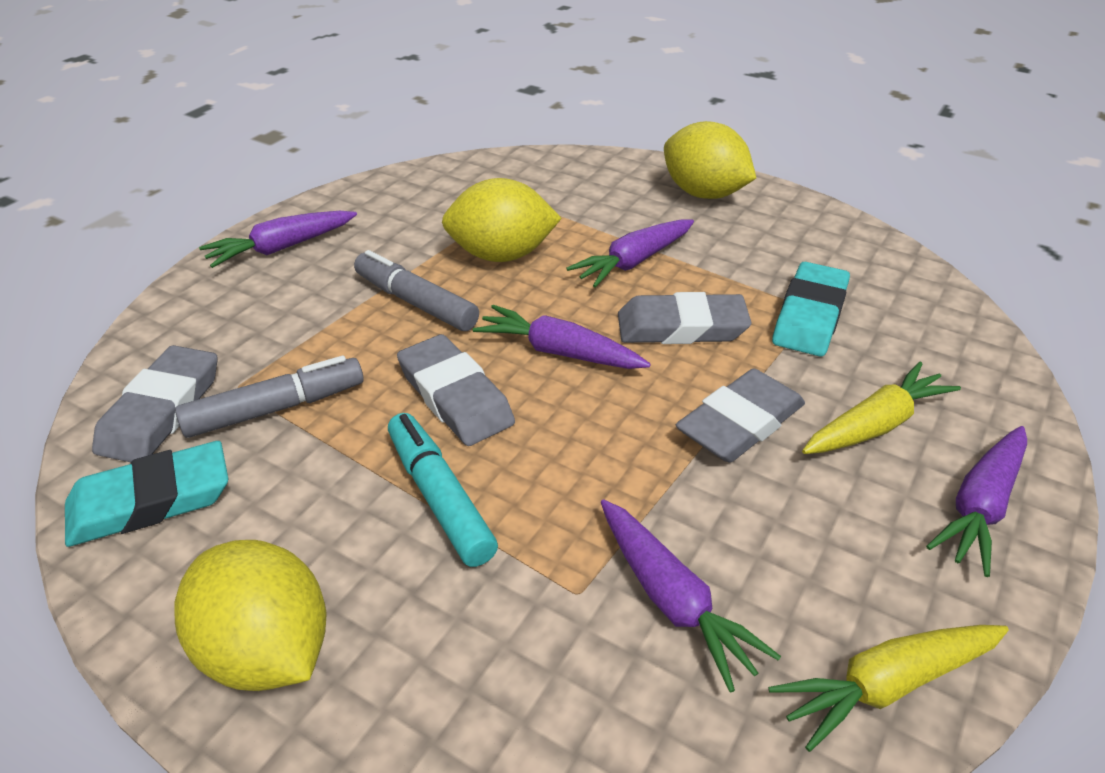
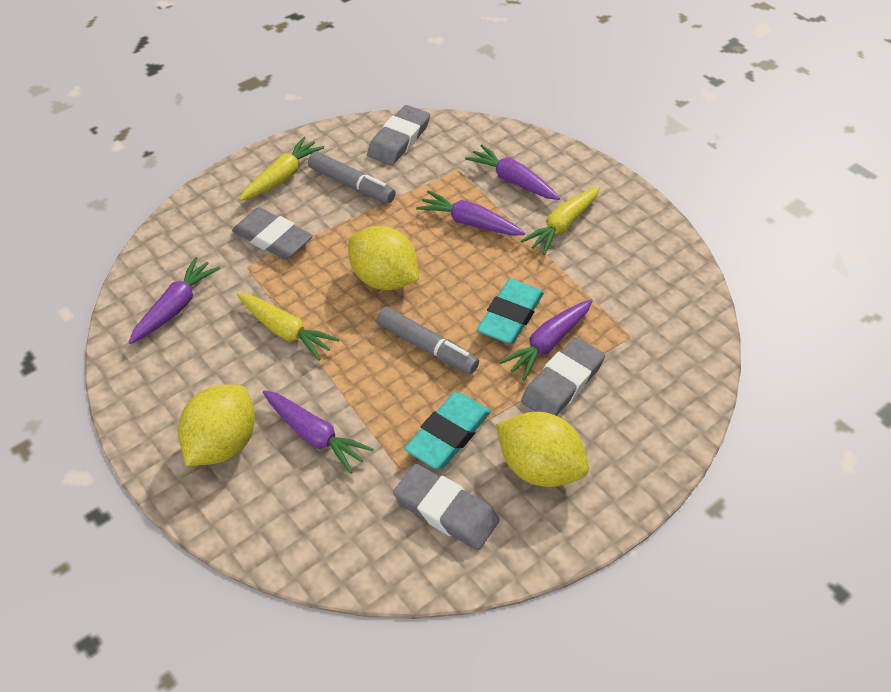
turquoise marker: 1 -> 0
yellow carrot: 2 -> 3

